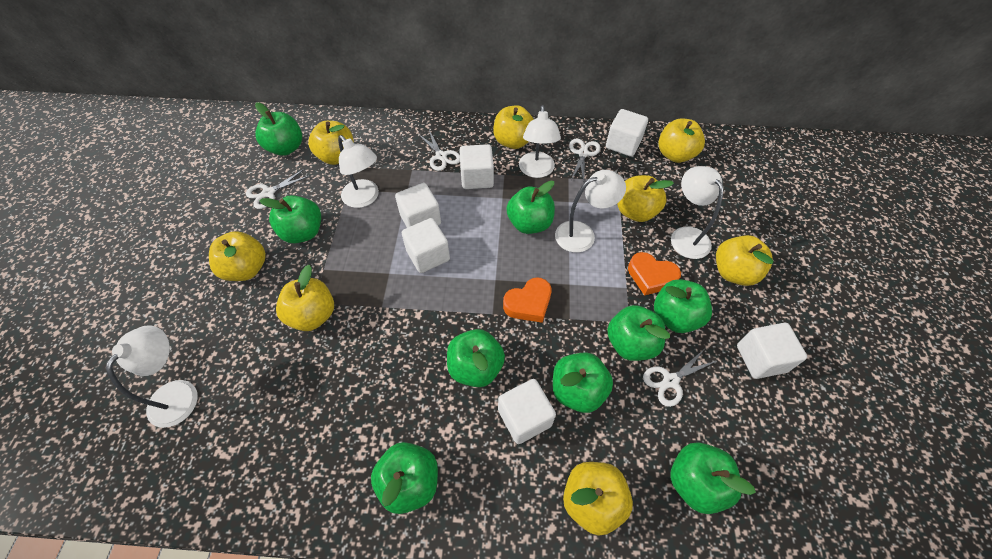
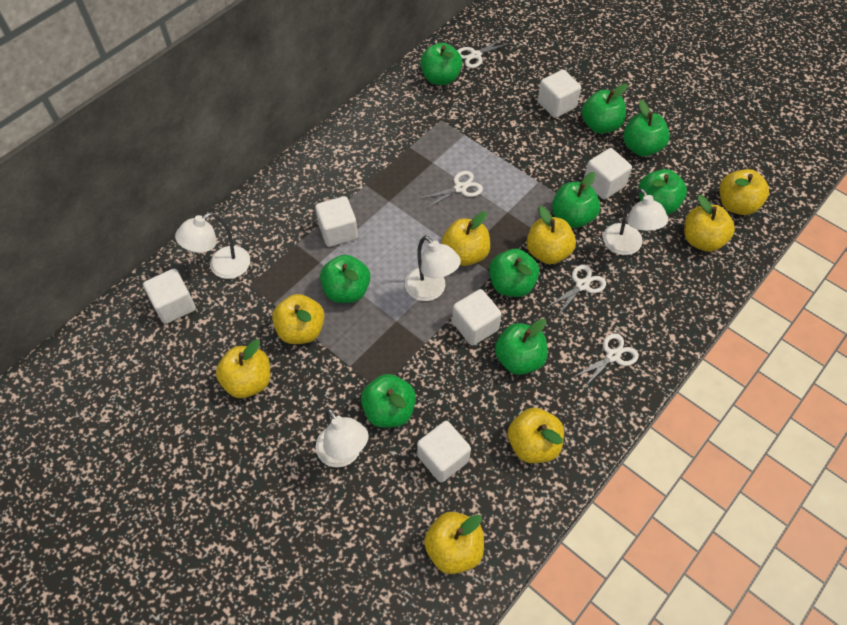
orange heart: 2 -> 0
white lamp: 5 -> 4

